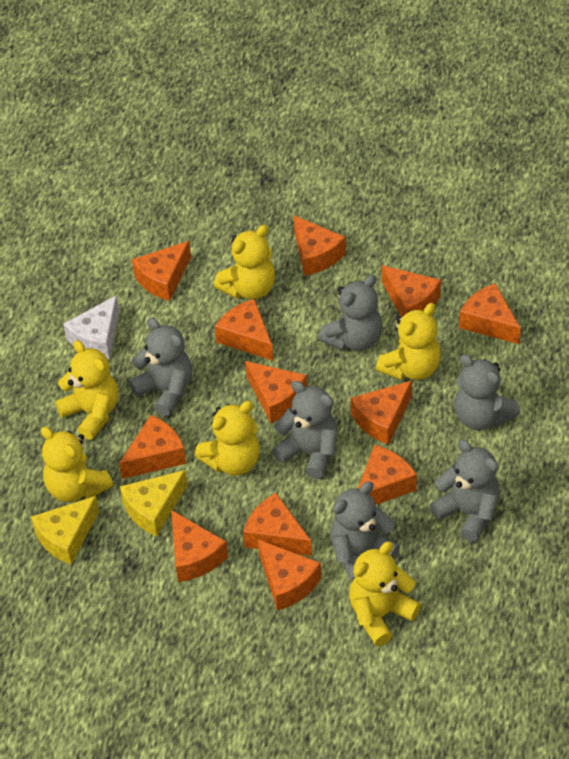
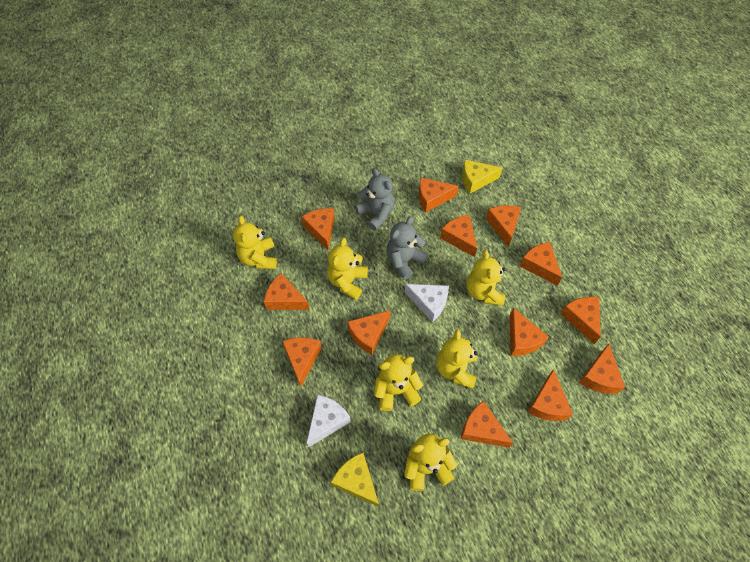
grey teddy bear: 6 -> 2
orange cheese: 12 -> 13
white cheese: 1 -> 2

